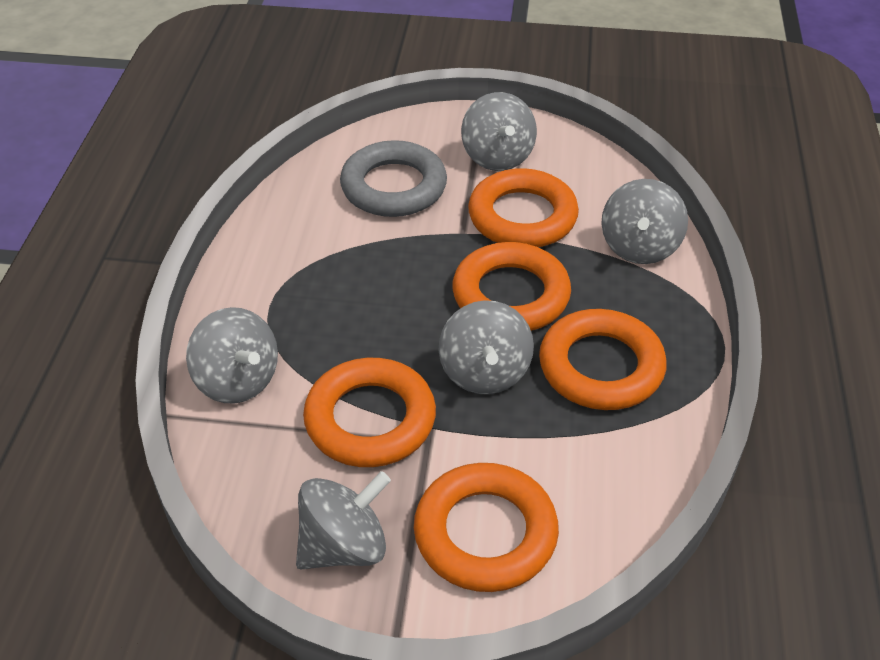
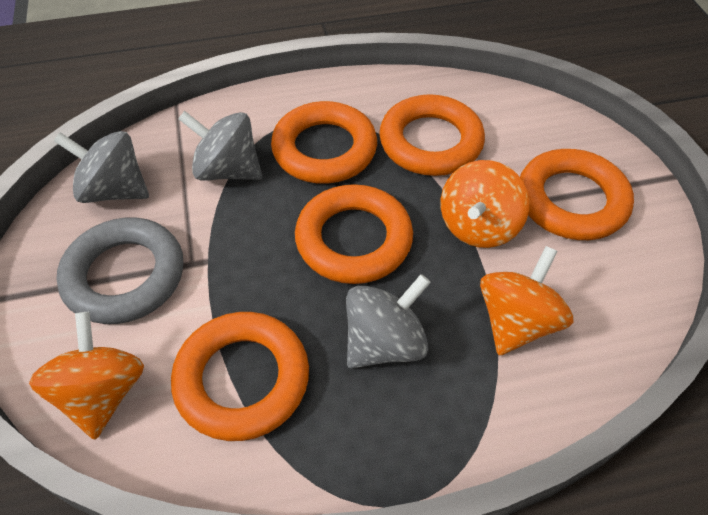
grey spinning top: 5 -> 3
orange spinning top: 0 -> 3

